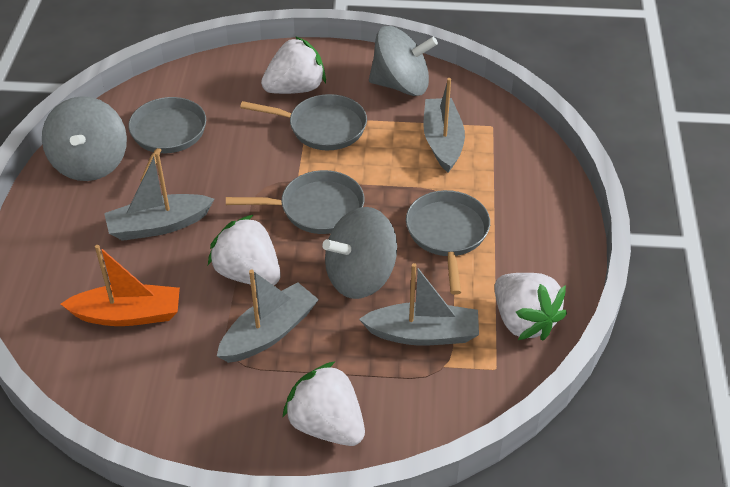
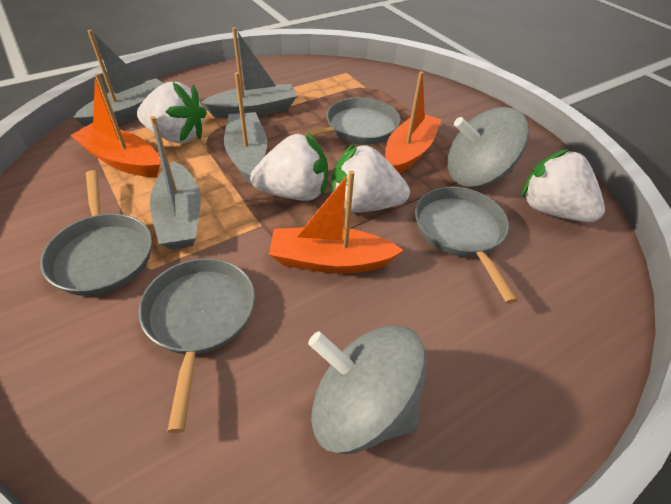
grey spinning top: 3 -> 2
orange boat: 1 -> 3

